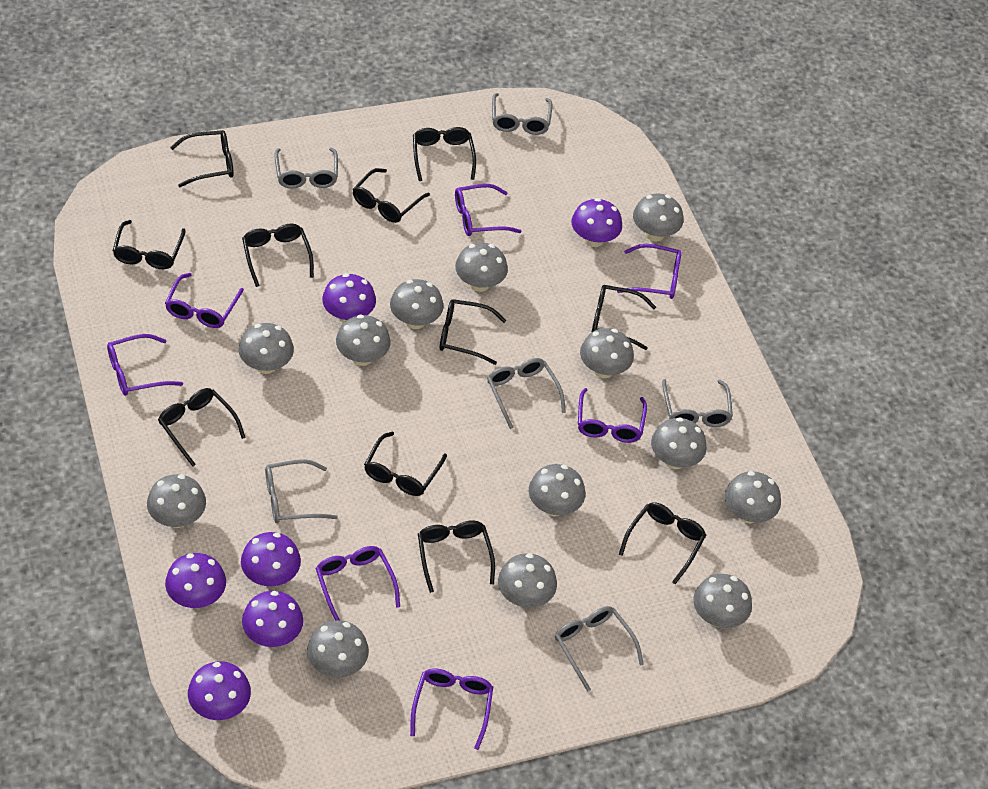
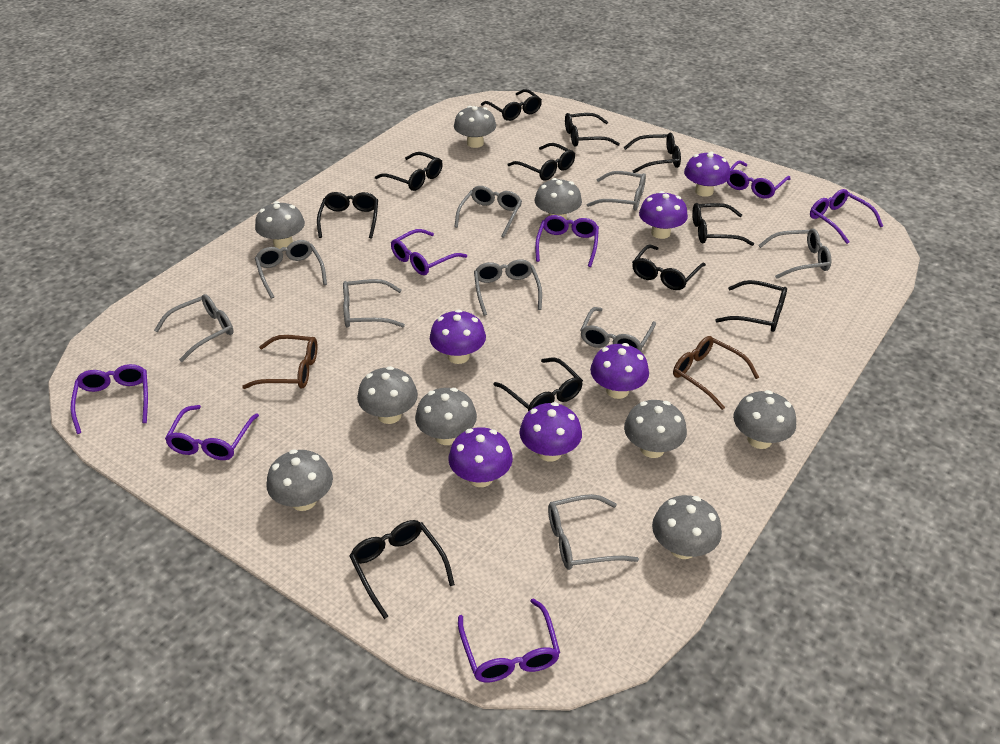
brown glasses: 0 -> 2
grey glasses: 6 -> 9
grey mushroom: 13 -> 9

